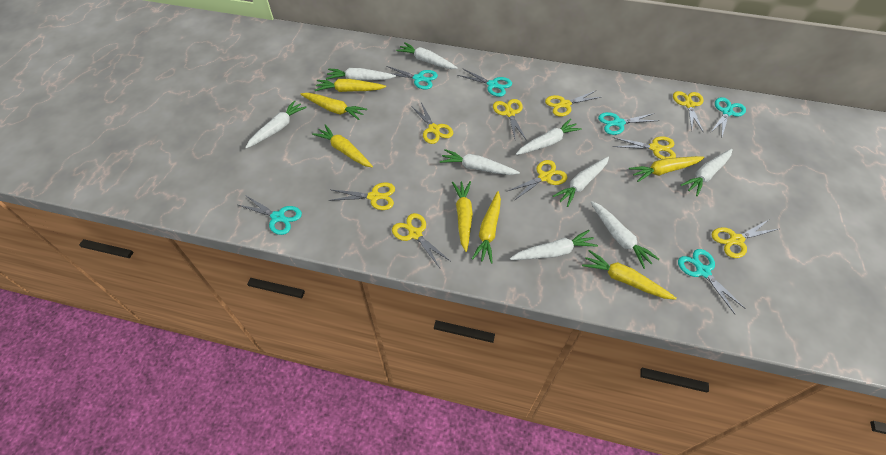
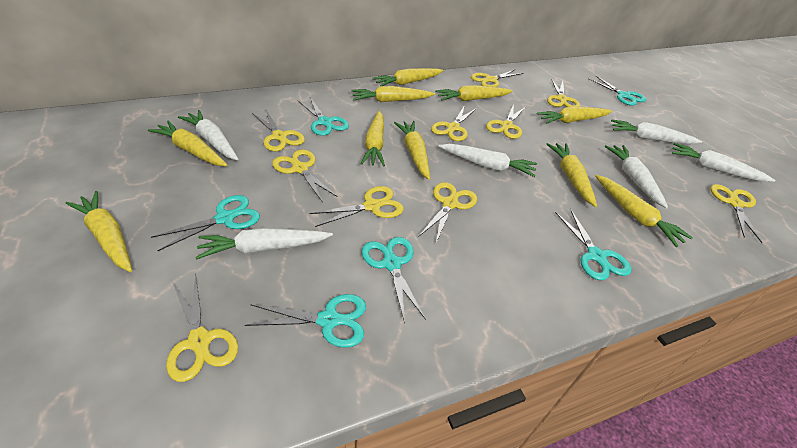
white carrot: 9 -> 6
yellow carrot: 7 -> 10
yellow scissors: 9 -> 10

